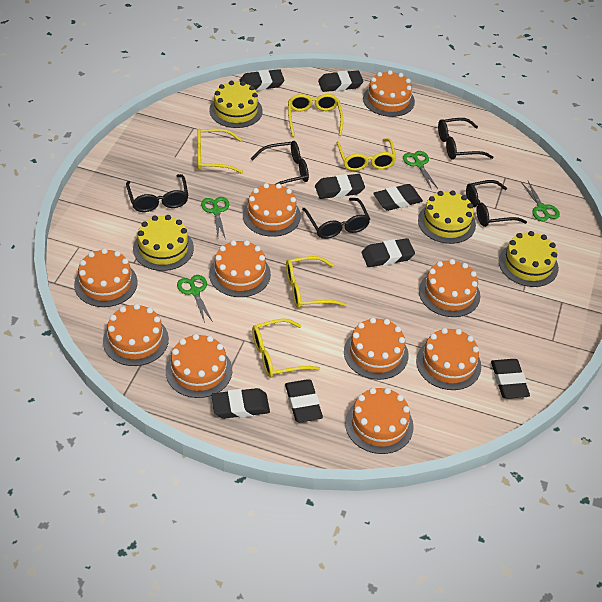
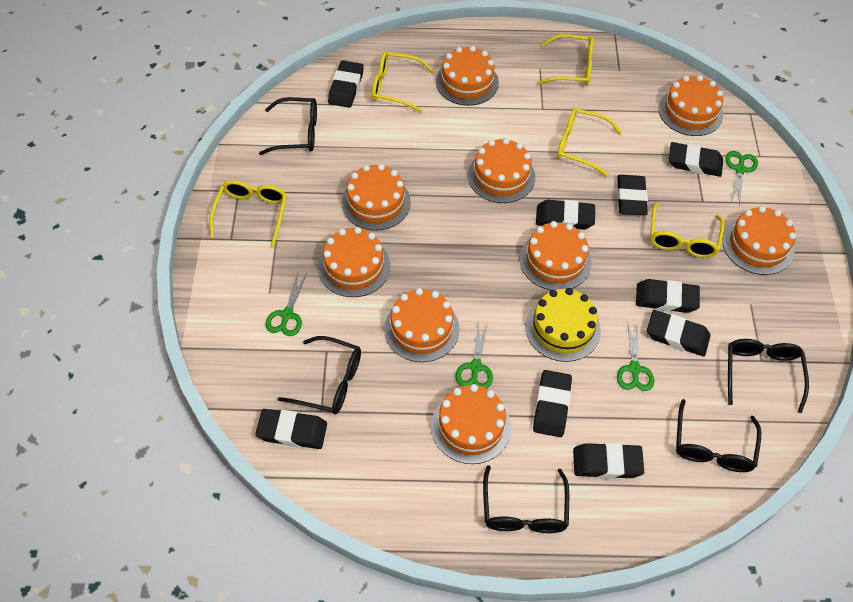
black eraser: 8 -> 9
orange cake: 10 -> 9
yellow cake: 4 -> 1

